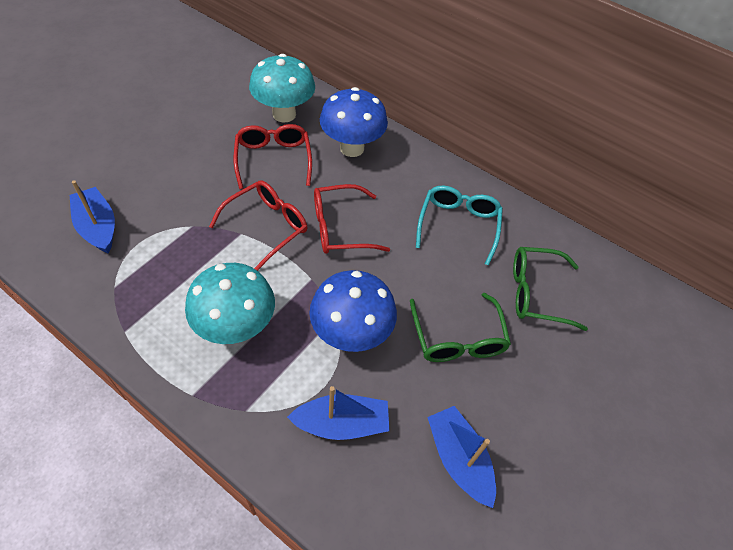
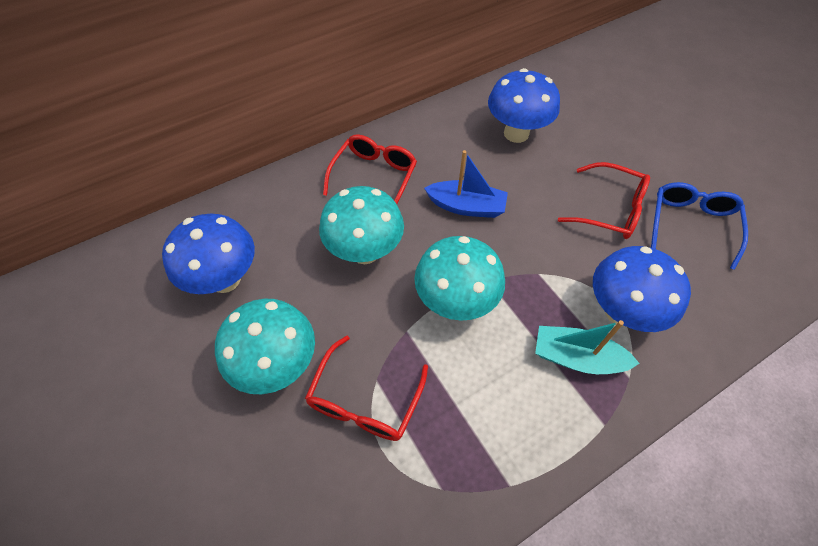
blue boat: 3 -> 1
blue glasses: 0 -> 1
blue mushroom: 2 -> 3
green glasses: 2 -> 0
turquoise boat: 0 -> 1
turquoise glasses: 1 -> 0
turquoise mushroom: 2 -> 3

